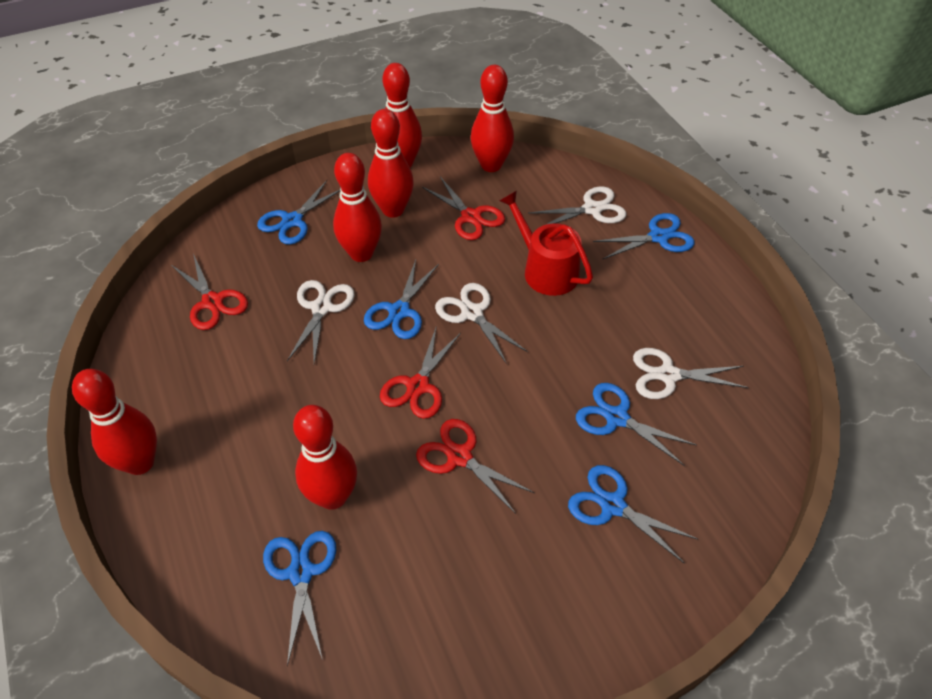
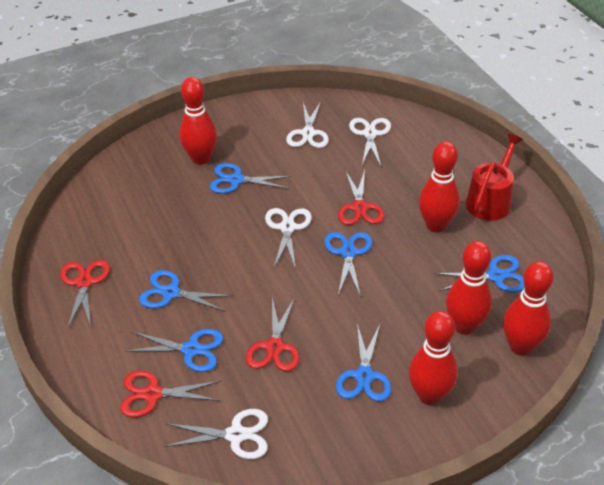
red bowling pin: 6 -> 5

